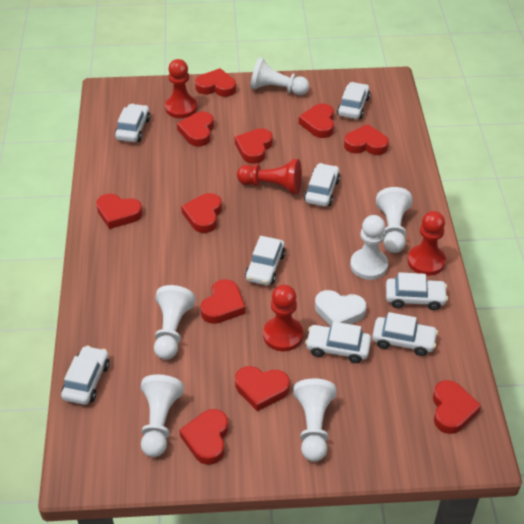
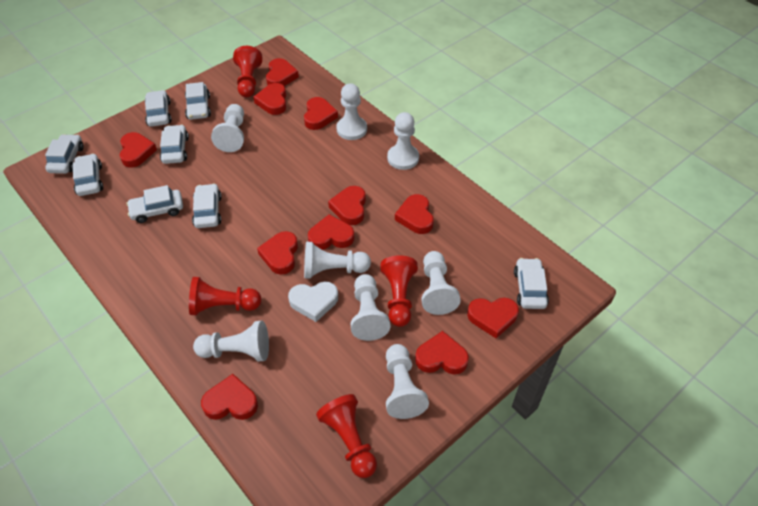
white pawn: 6 -> 8

